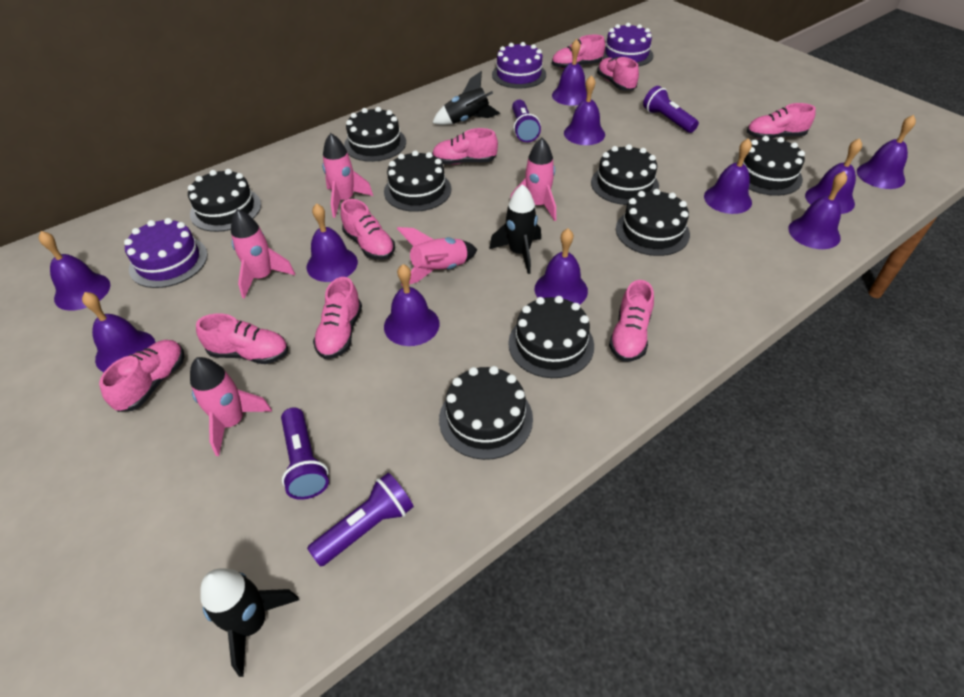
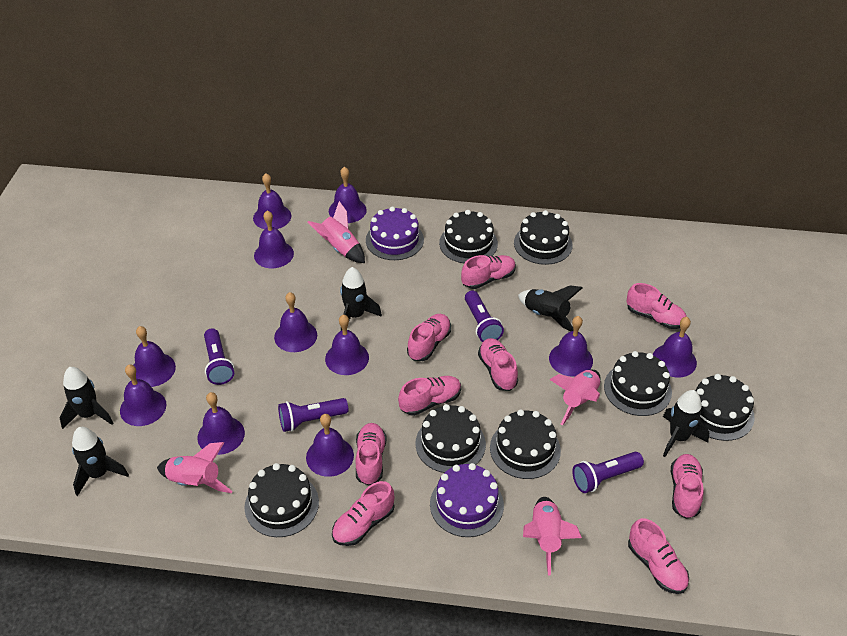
black cake: 8 -> 7
black rocket: 3 -> 5
pink rocket: 5 -> 4
purple cake: 3 -> 2

